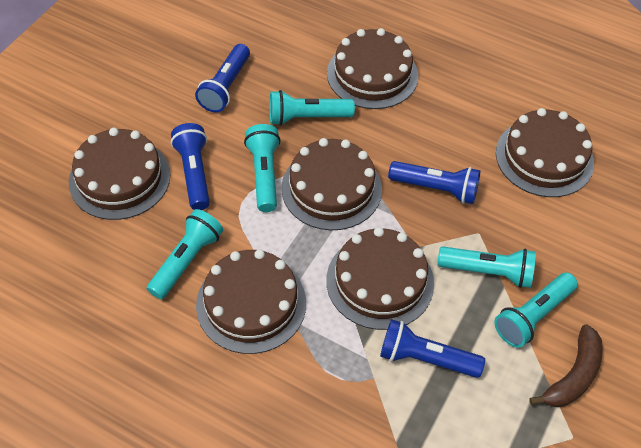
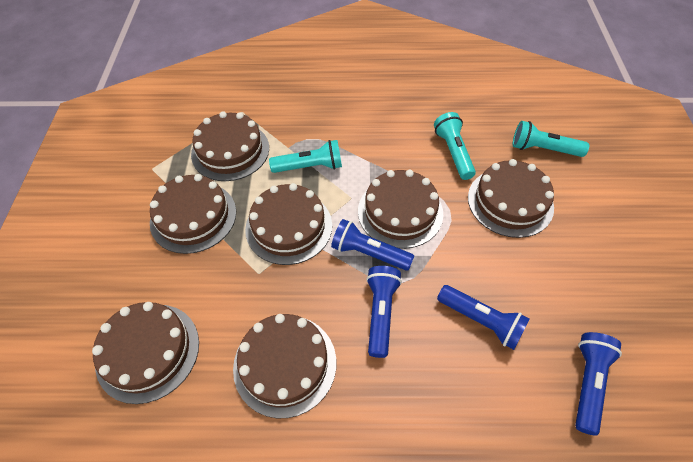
brown banana: 1 -> 0
brown cake: 6 -> 7
turquoise flashlight: 5 -> 3

